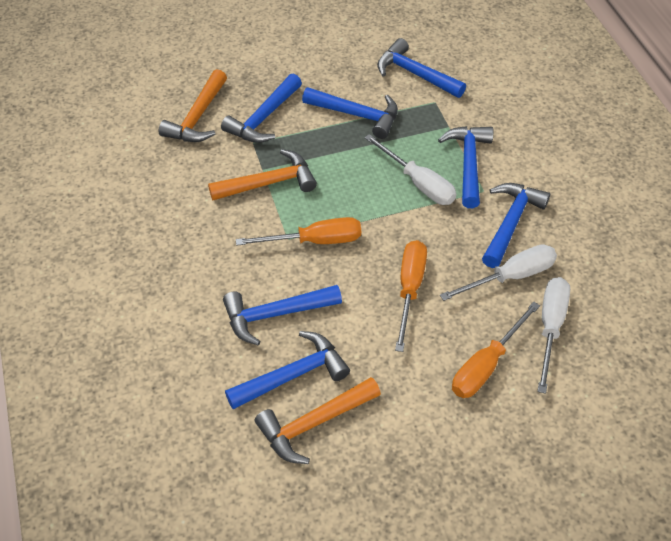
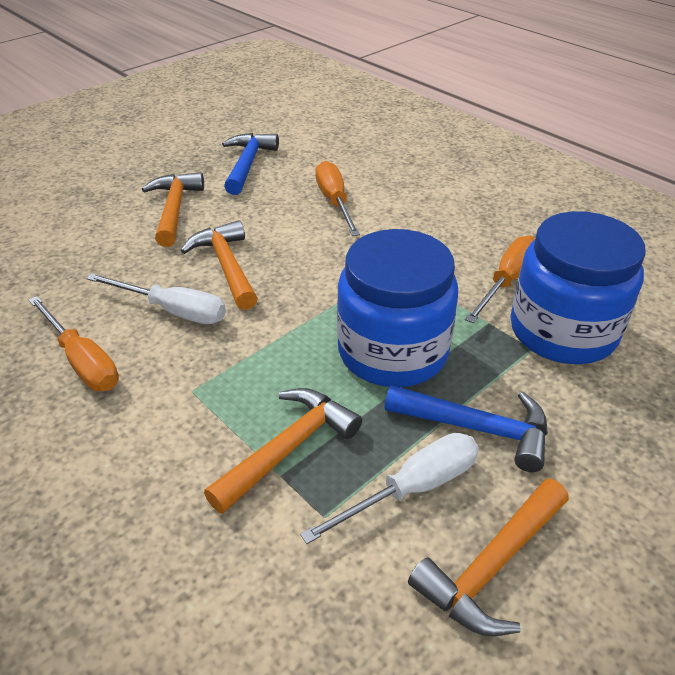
blue hammer: 7 -> 2
blue jar: 0 -> 2
orange hammer: 3 -> 4
white screwdriver: 3 -> 2

